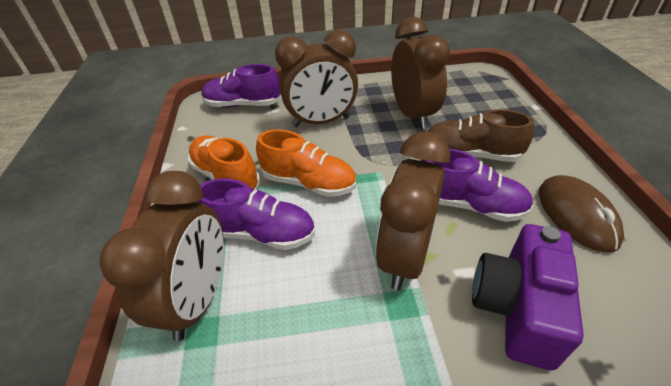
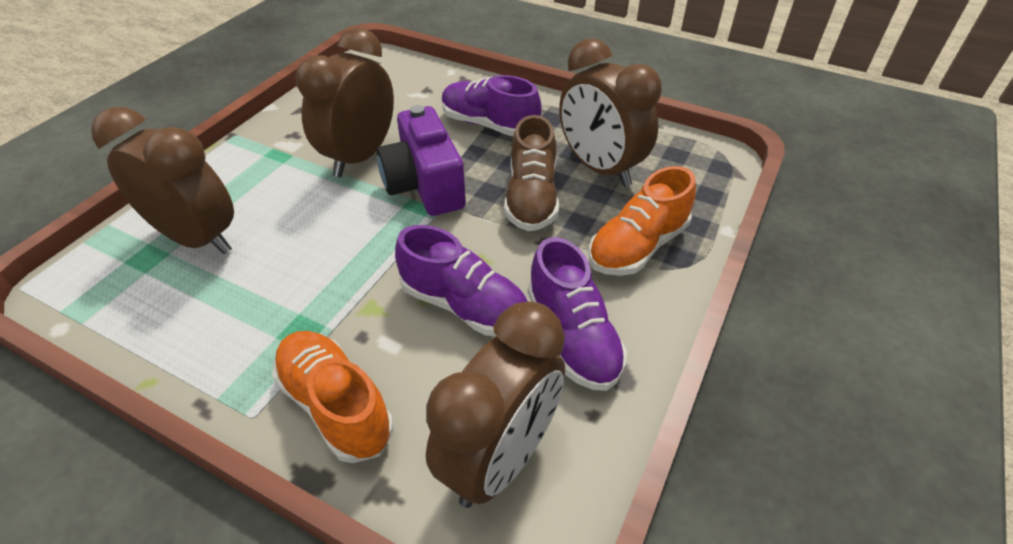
brown mouse: 1 -> 0

